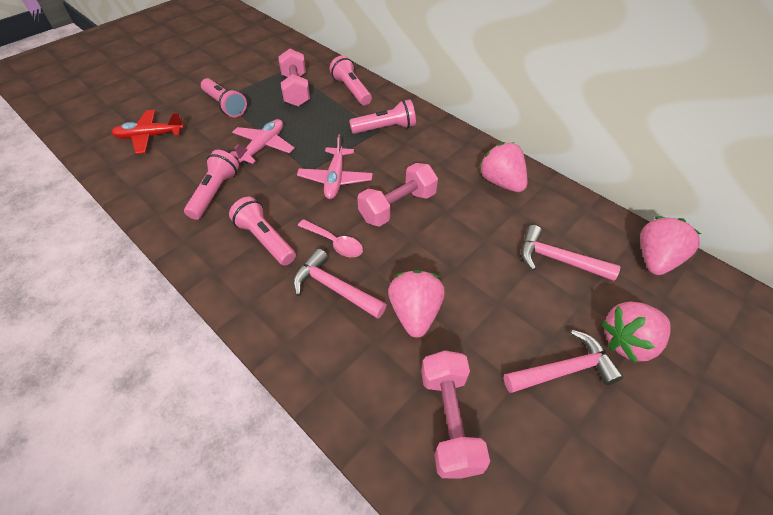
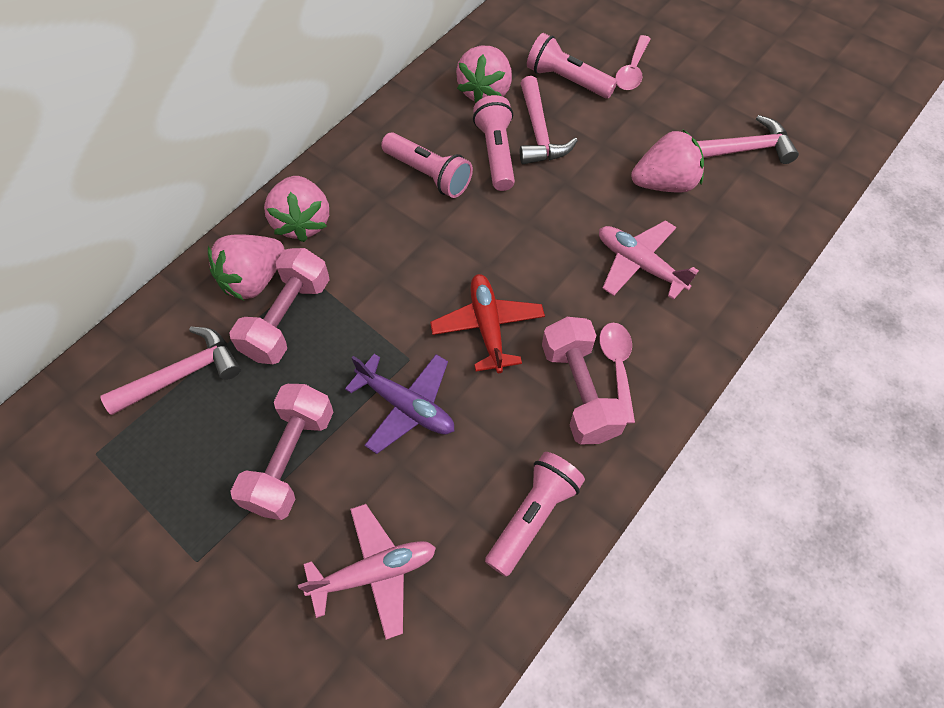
pink flashlight: 5 -> 4
pink spoon: 1 -> 2
purple plane: 0 -> 1

